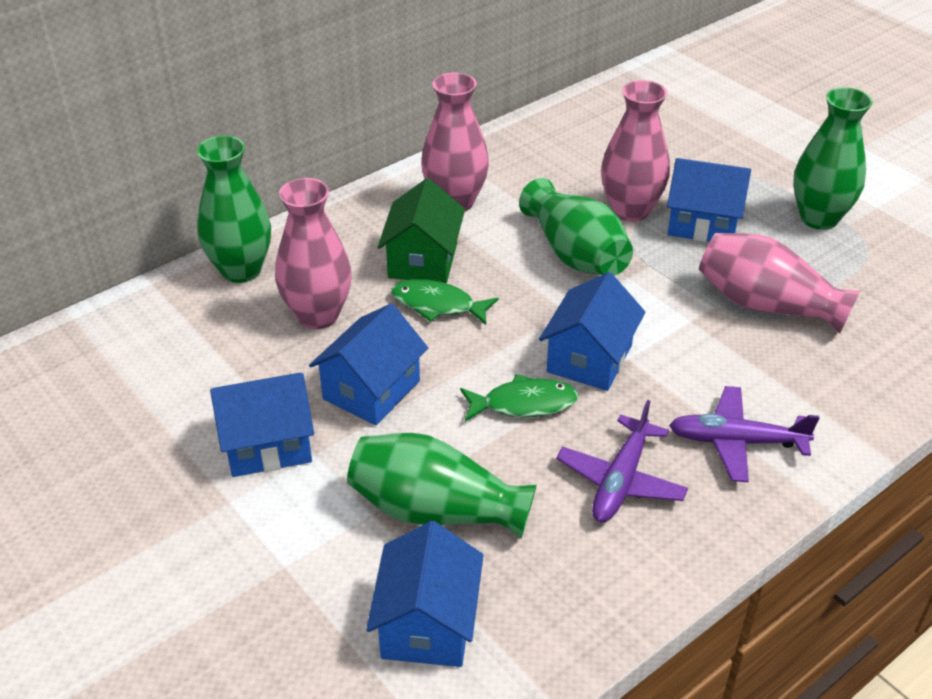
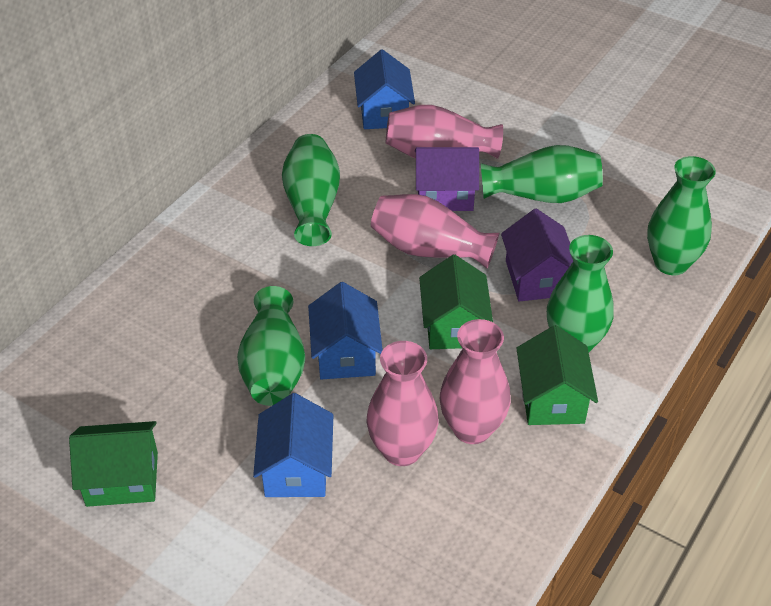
blue house: 5 -> 3
green fish: 2 -> 0
green house: 1 -> 3
green vase: 4 -> 5
purple house: 0 -> 2
purple plane: 2 -> 0

